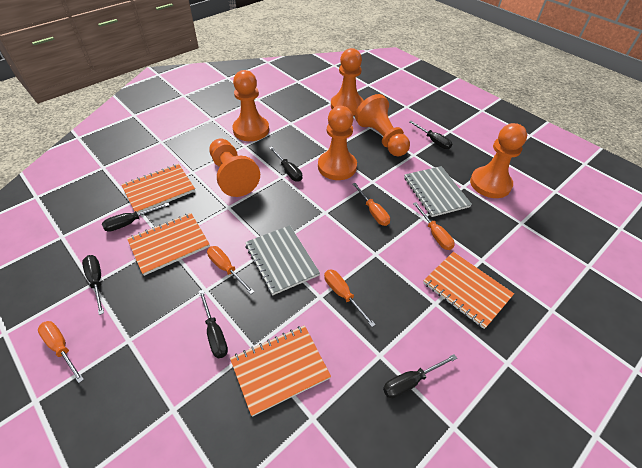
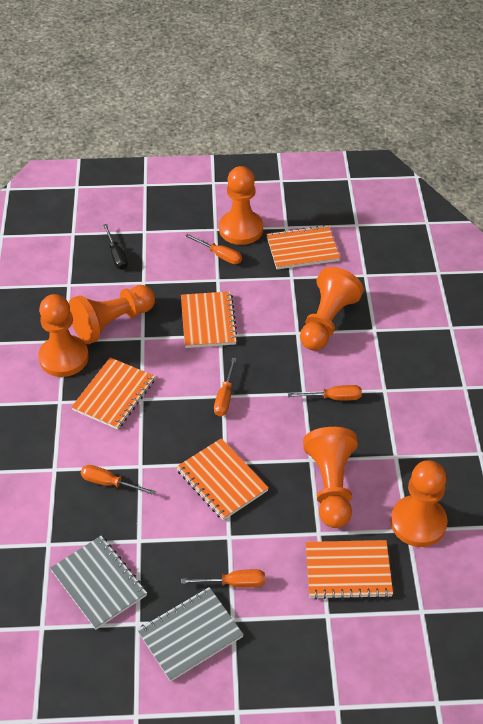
black screwdriver: 6 -> 1
orange notebook: 4 -> 5

